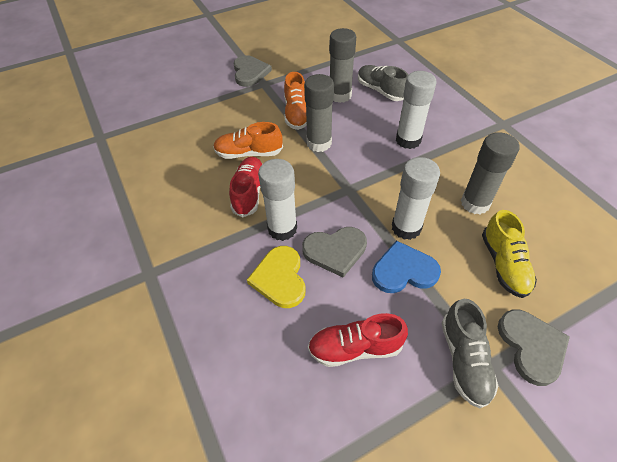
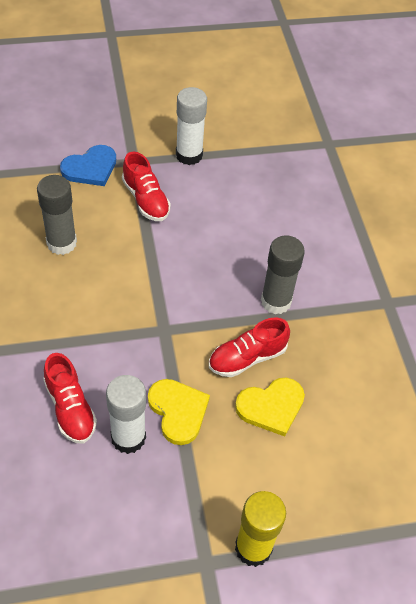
grey glue stick: 3 -> 2
grey heart: 3 -> 0
grey shoe: 2 -> 0
orange shoe: 2 -> 0
red shoe: 2 -> 3
white glue stick: 3 -> 2
yellow glue stick: 0 -> 1
yellow heart: 1 -> 2
yellow shoe: 1 -> 0

